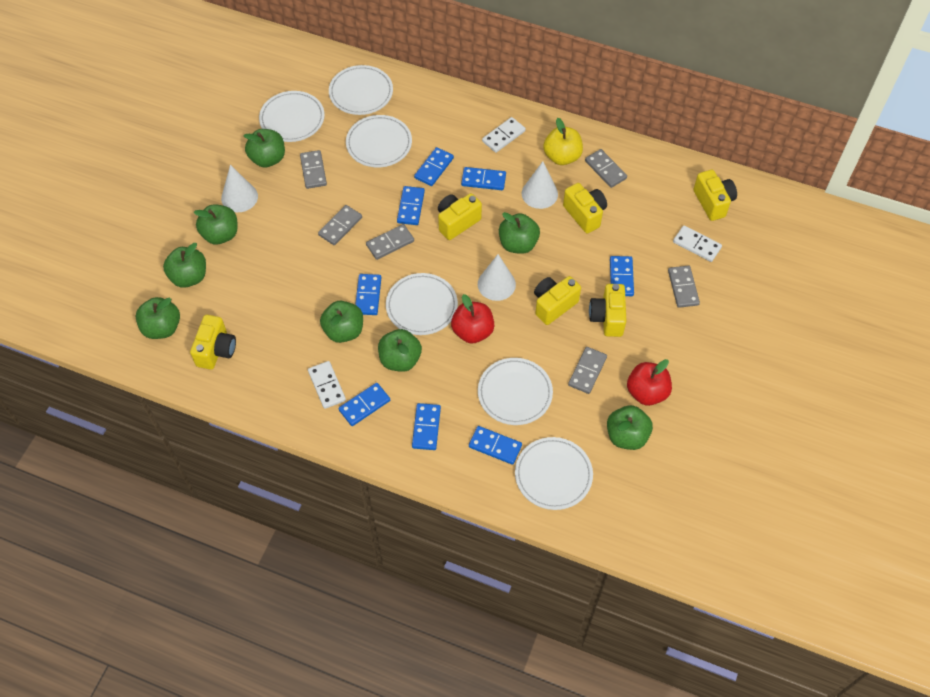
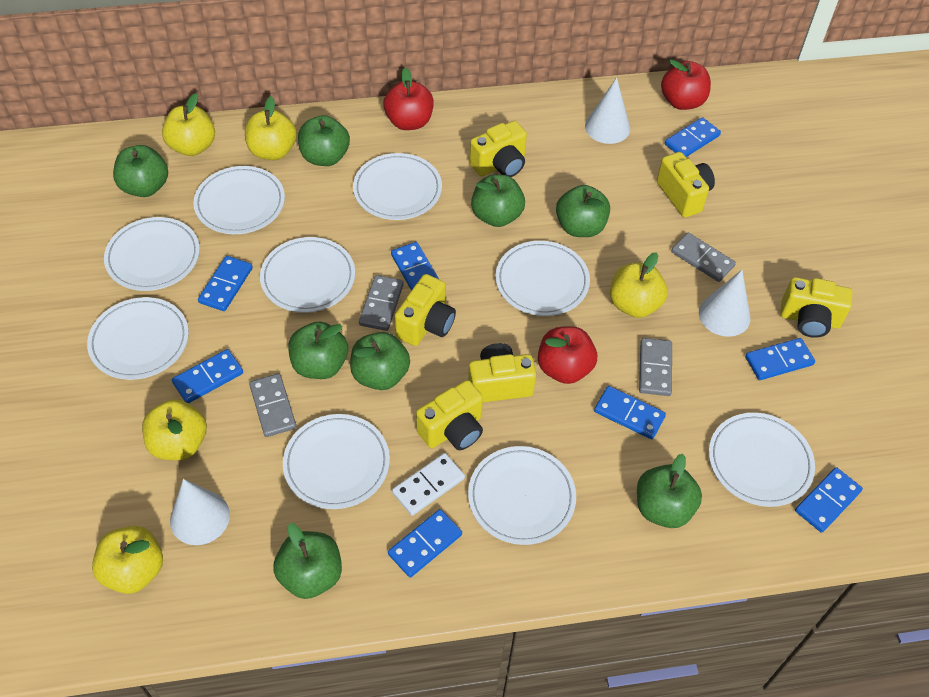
grey domino: 6 -> 4
red apple: 2 -> 3
white domino: 3 -> 1
white plate: 6 -> 9
yellow apple: 1 -> 5

